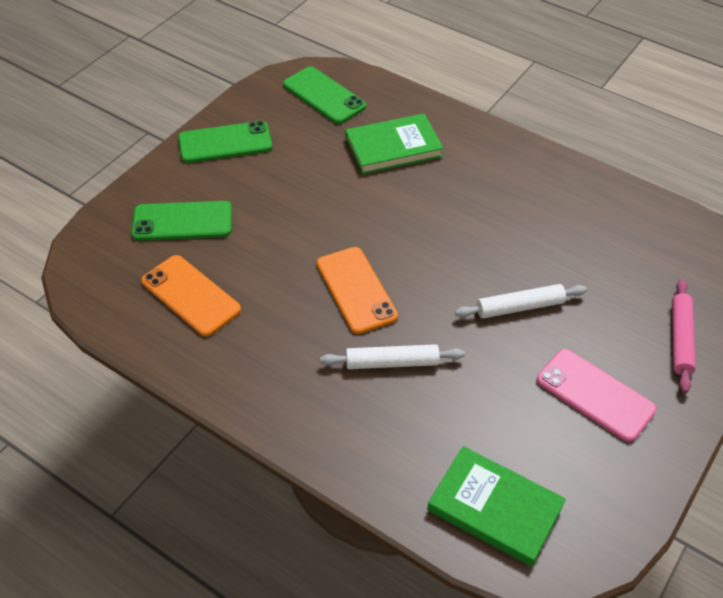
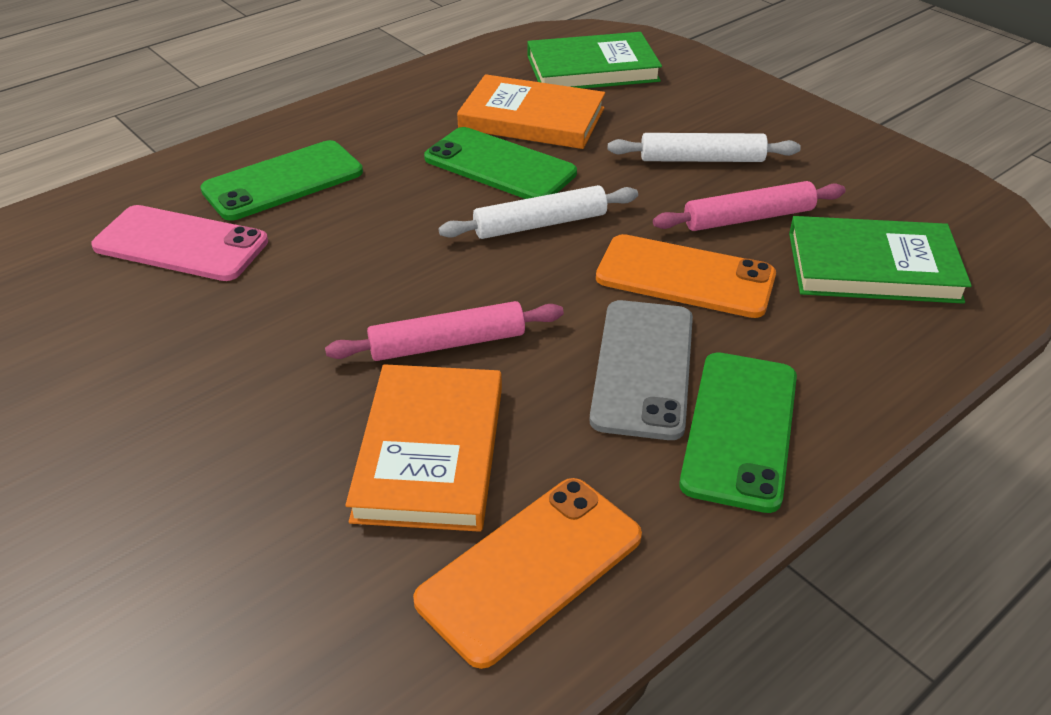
grey phone: 0 -> 1
orange book: 0 -> 2
pink rolling pin: 1 -> 2

